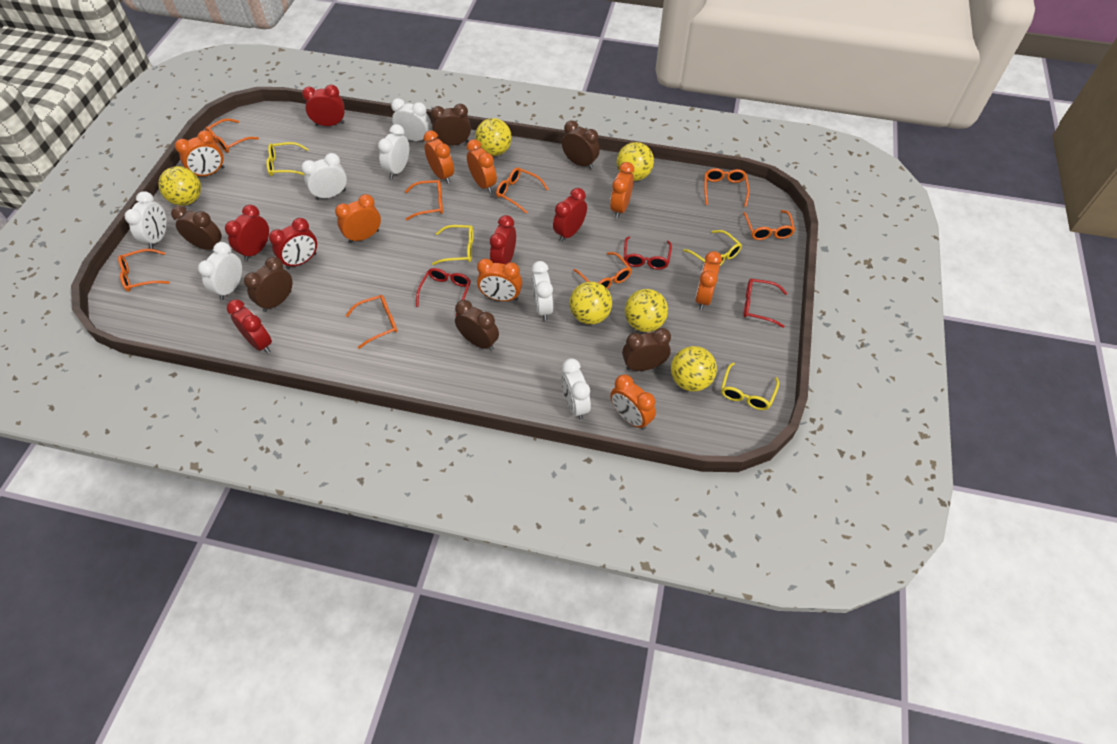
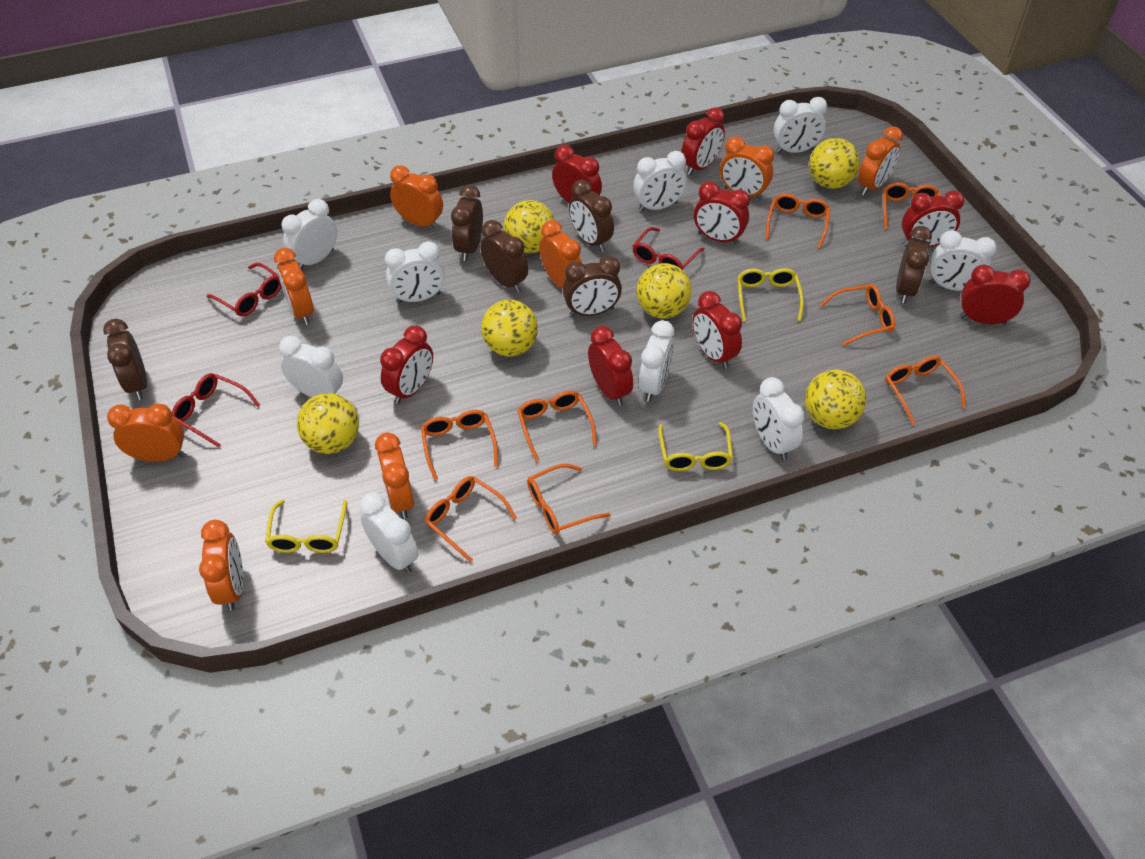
red clock: 6 -> 8
white clock: 7 -> 9
yellow glasses: 4 -> 3

